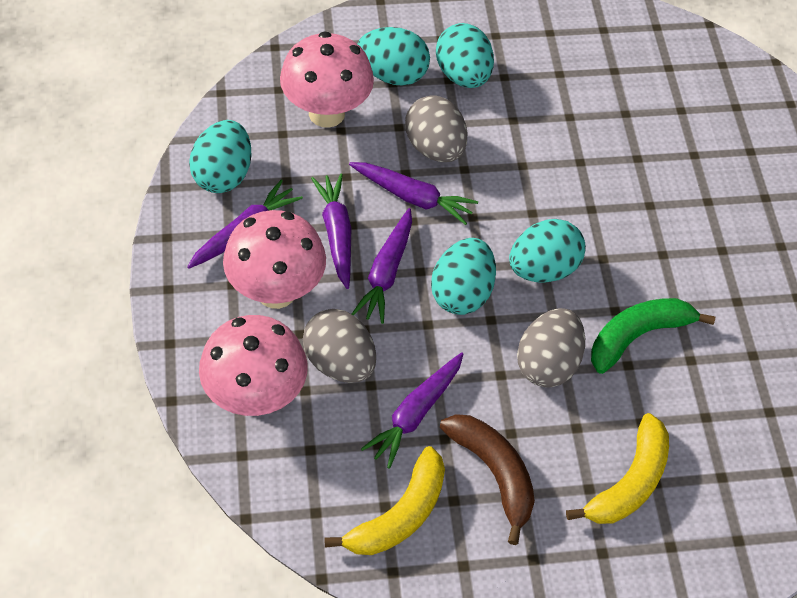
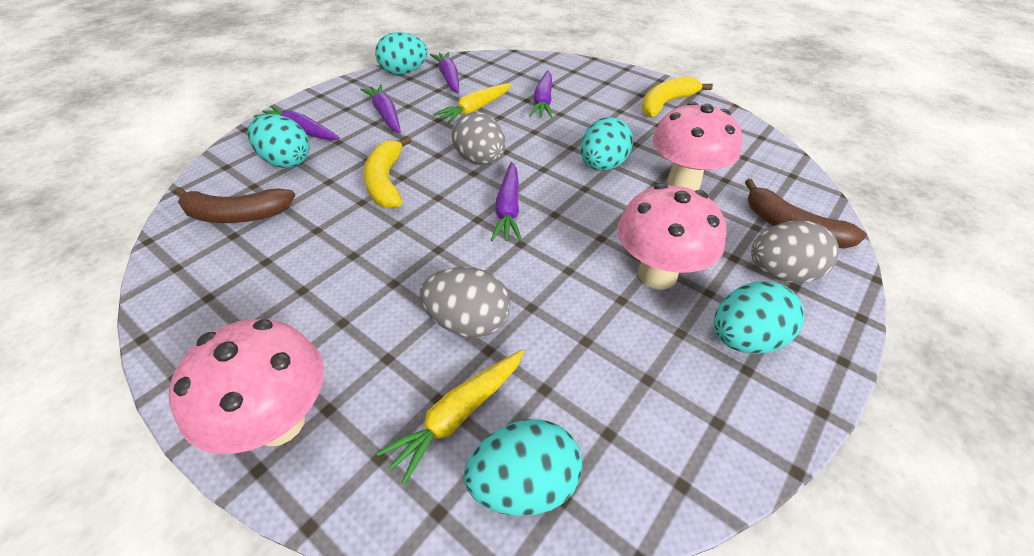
brown banana: 1 -> 2
green banana: 1 -> 0
yellow carrot: 0 -> 2

